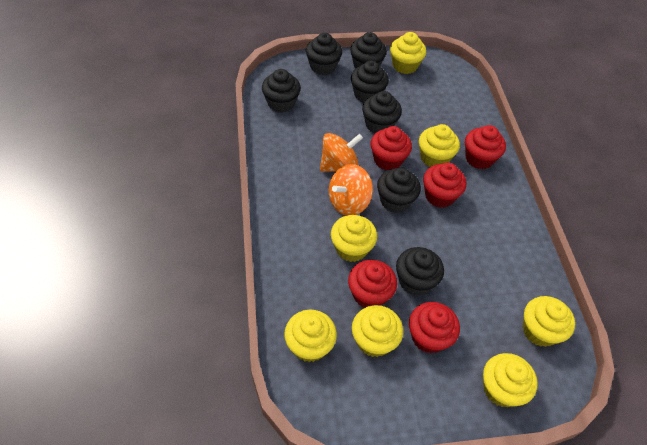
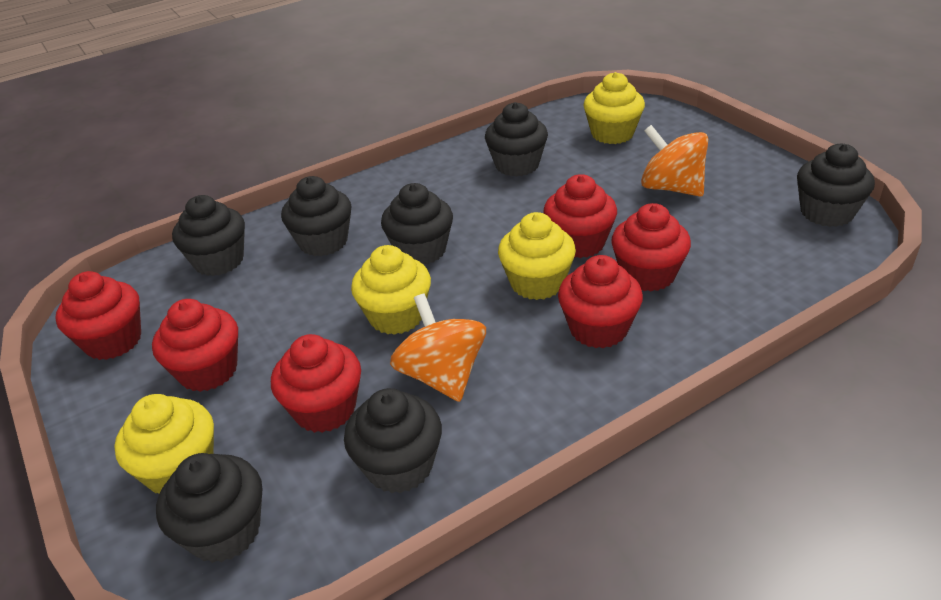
red cupcake: 5 -> 6
yellow cupcake: 7 -> 4

